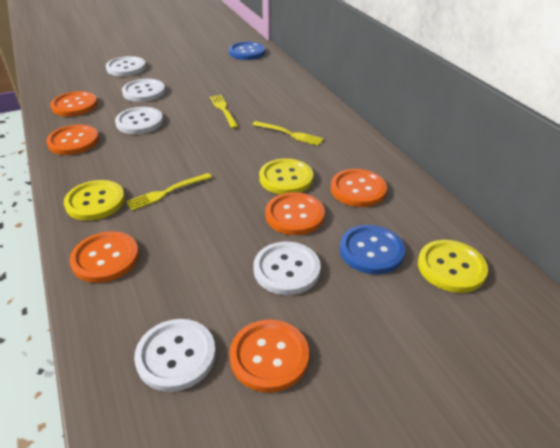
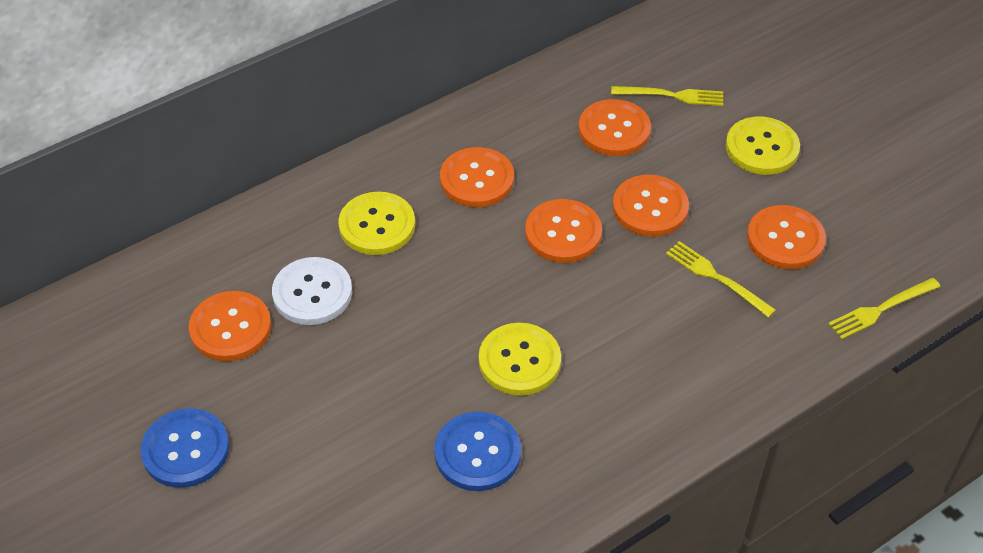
white button: 5 -> 1

